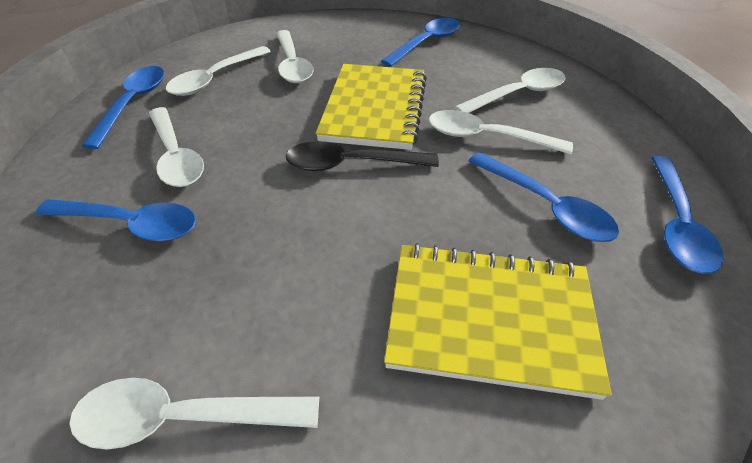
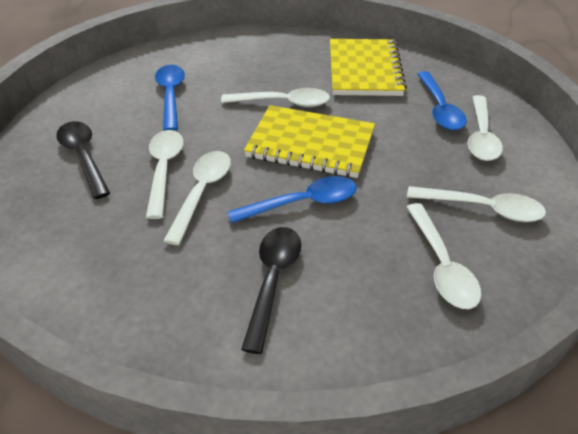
black spoon: 1 -> 2
blue spoon: 5 -> 3

